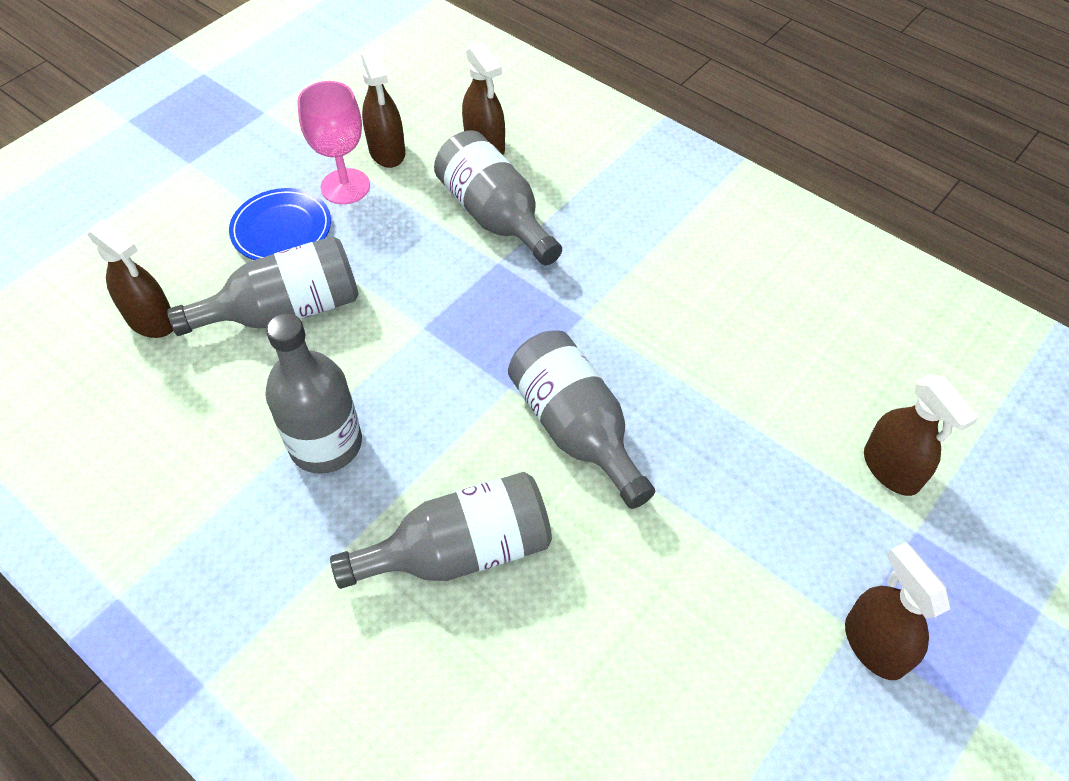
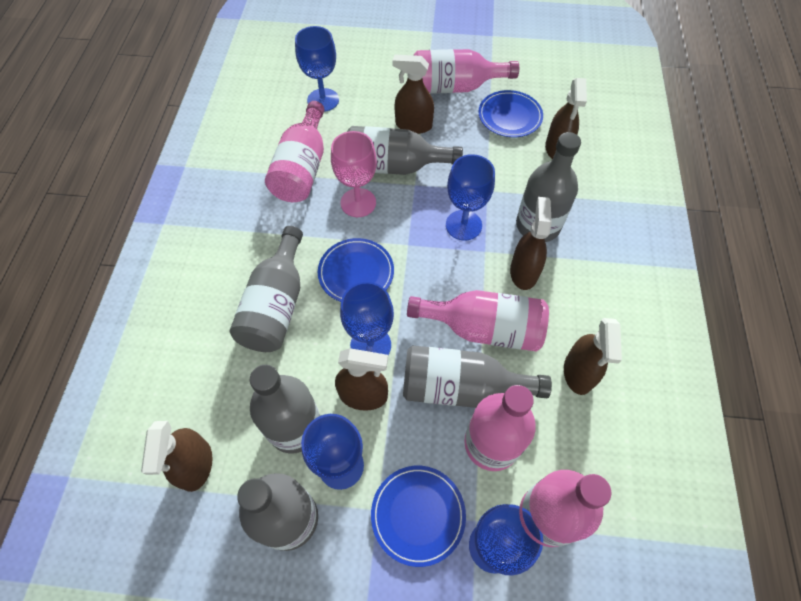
blue goblet: 0 -> 5
blue plate: 1 -> 3
brown spray bottle: 5 -> 6
grey bottle: 5 -> 6
pink bottle: 0 -> 5

